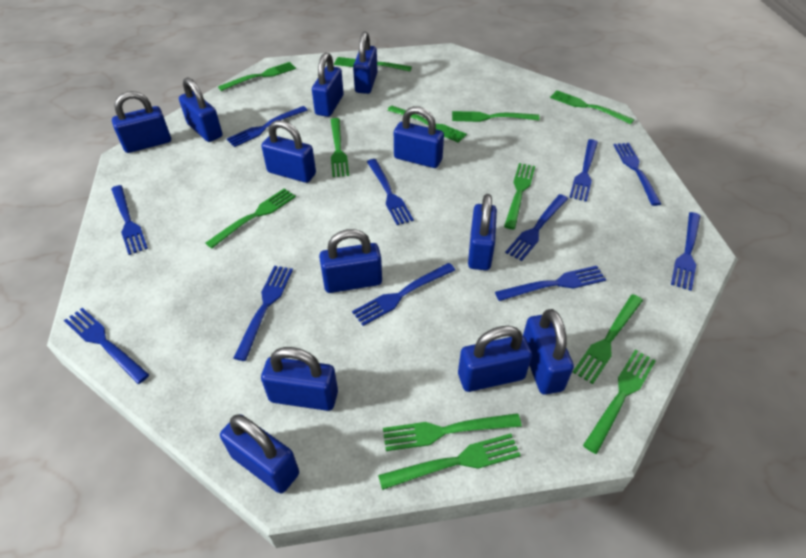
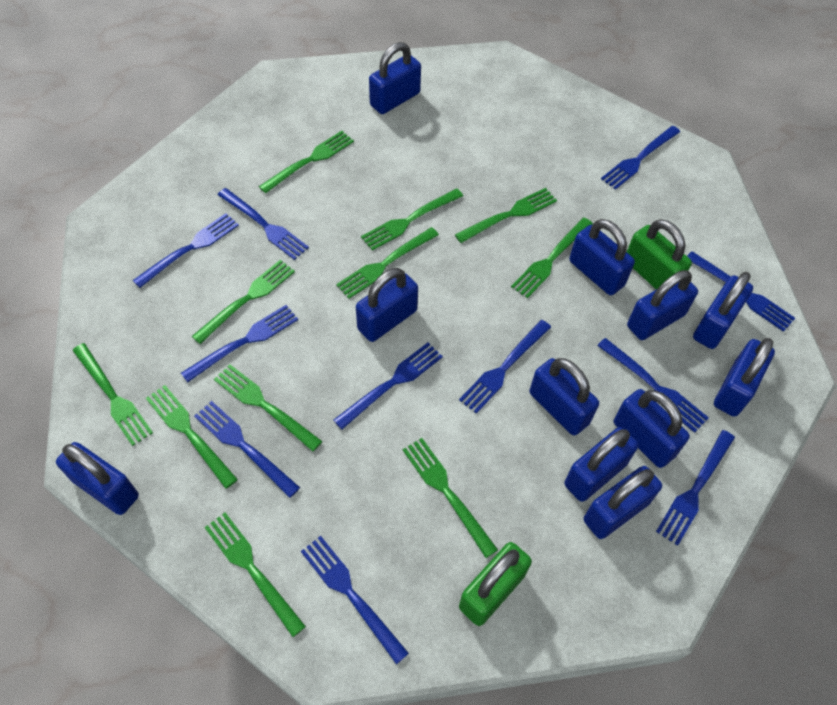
blue padlock: 12 -> 11
green fork: 12 -> 11
green padlock: 0 -> 2

